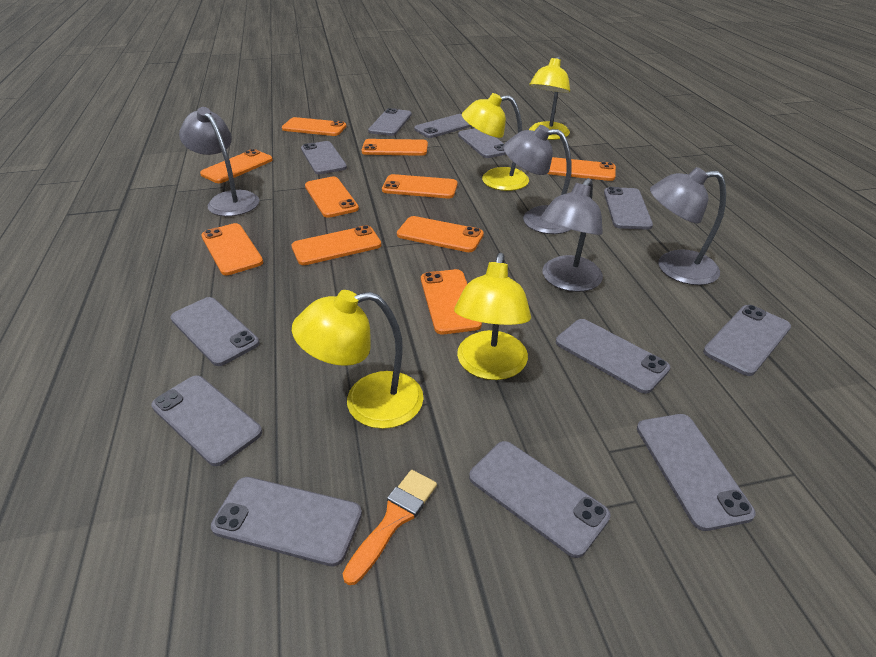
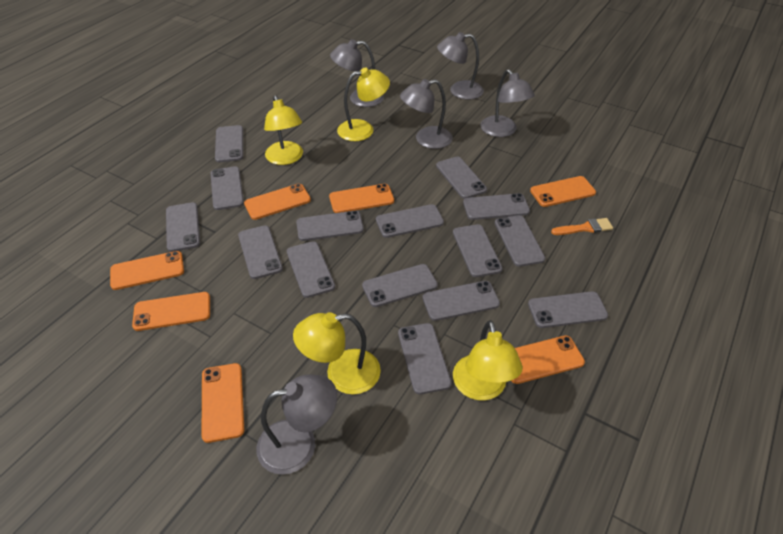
grey lamp: 4 -> 5
grey phone: 12 -> 15
orange phone: 10 -> 7

